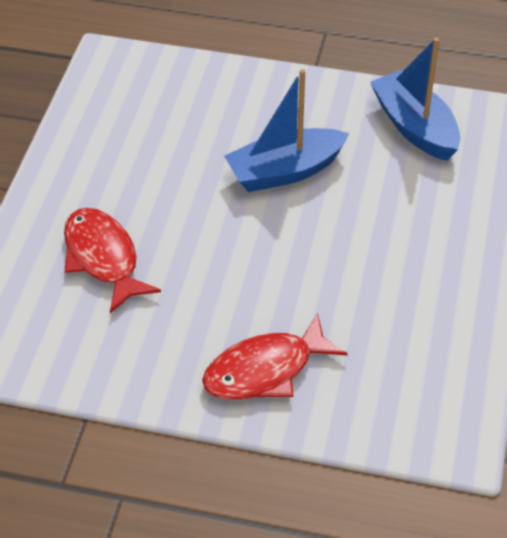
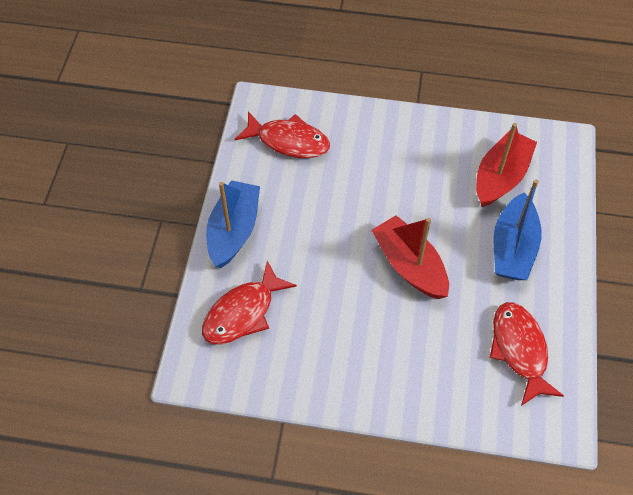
red boat: 0 -> 2
red fish: 2 -> 3

